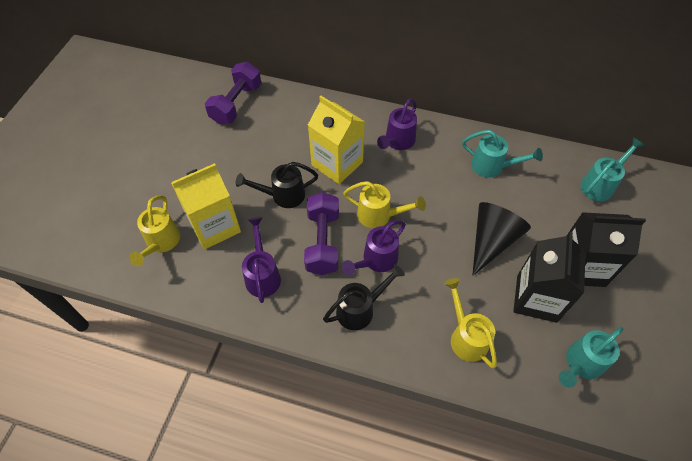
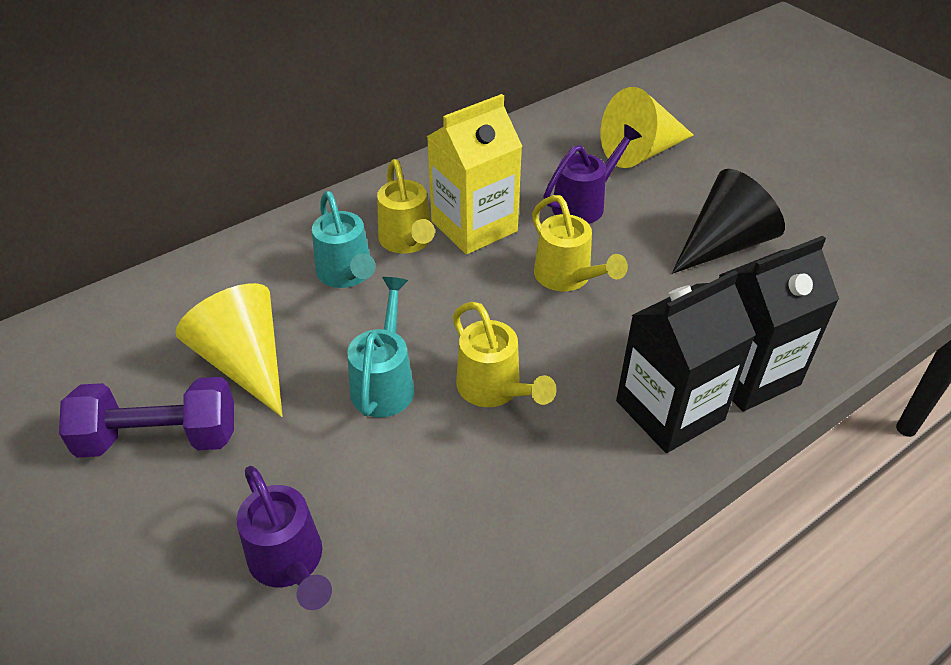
black watering can: 2 -> 0
purple dumbbell: 2 -> 1
purple watering can: 3 -> 2
turquoise watering can: 3 -> 2
yellow carton: 2 -> 1
yellow cone: 0 -> 2

